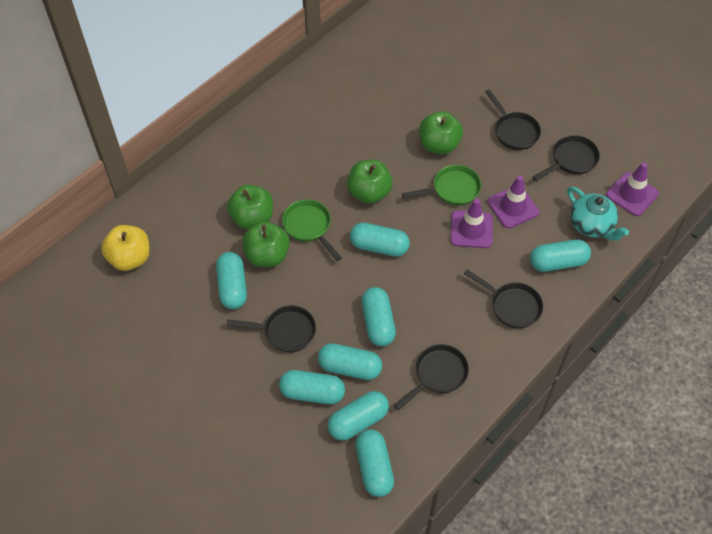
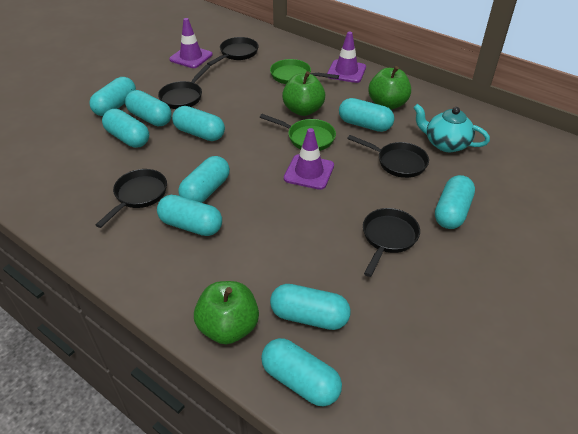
green apple: 4 -> 3
turquoise capsule: 8 -> 10
yellow apple: 1 -> 0

